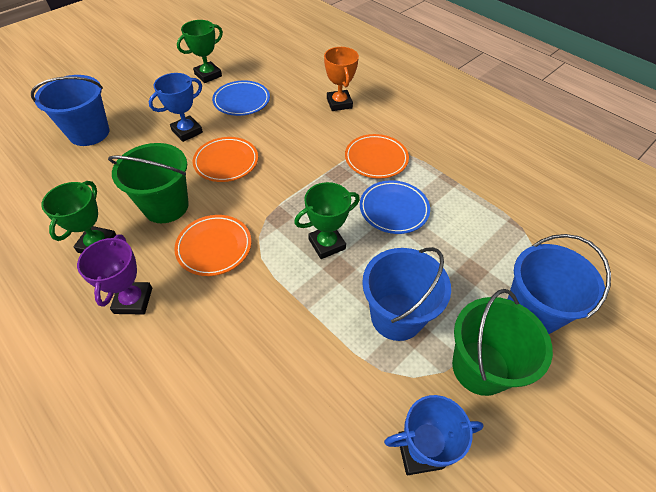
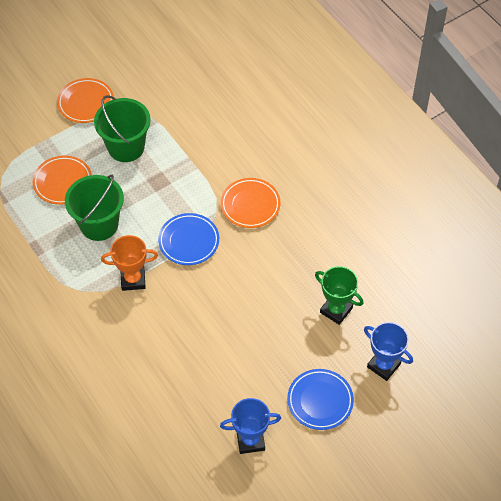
blue bucket: 3 -> 0
green trophy: 3 -> 1
purple trophy: 1 -> 0

